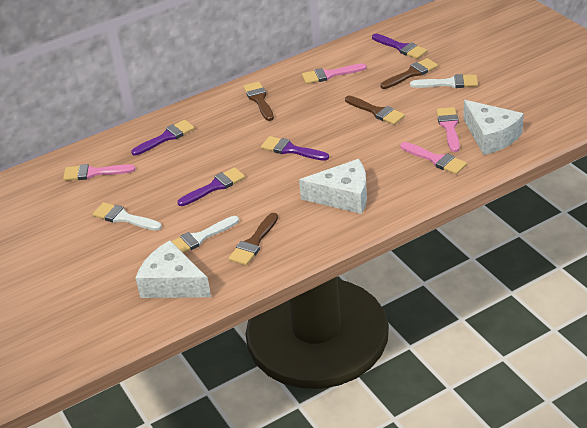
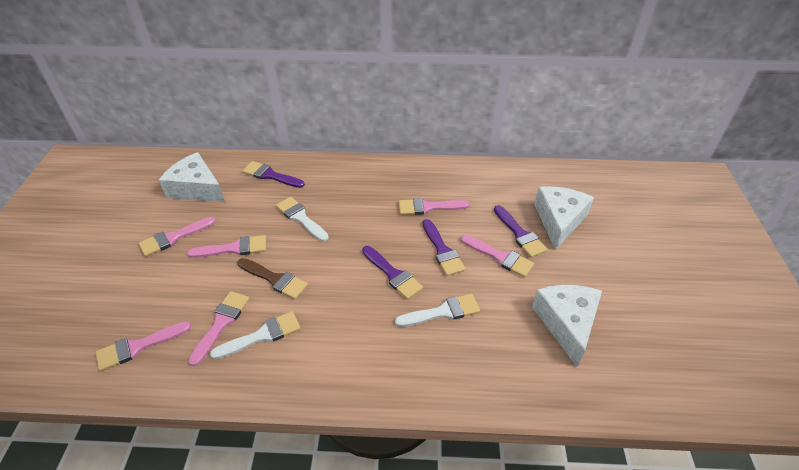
brown brush: 4 -> 1
pink brush: 4 -> 6

